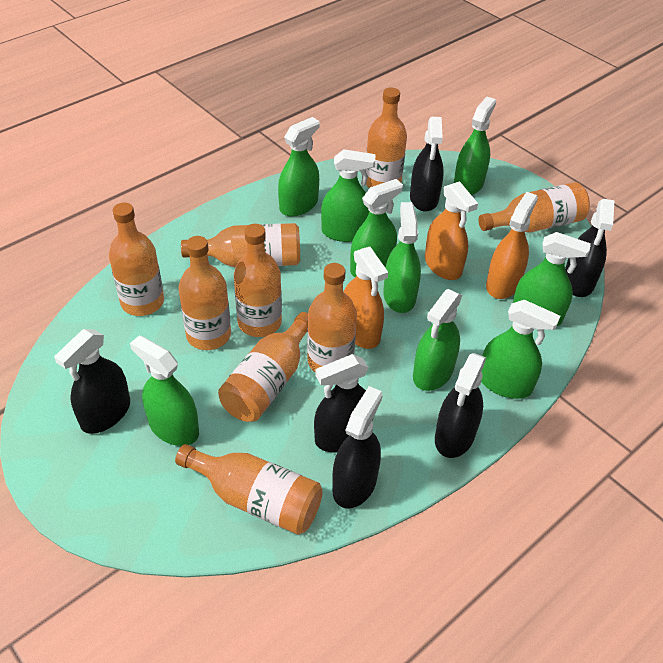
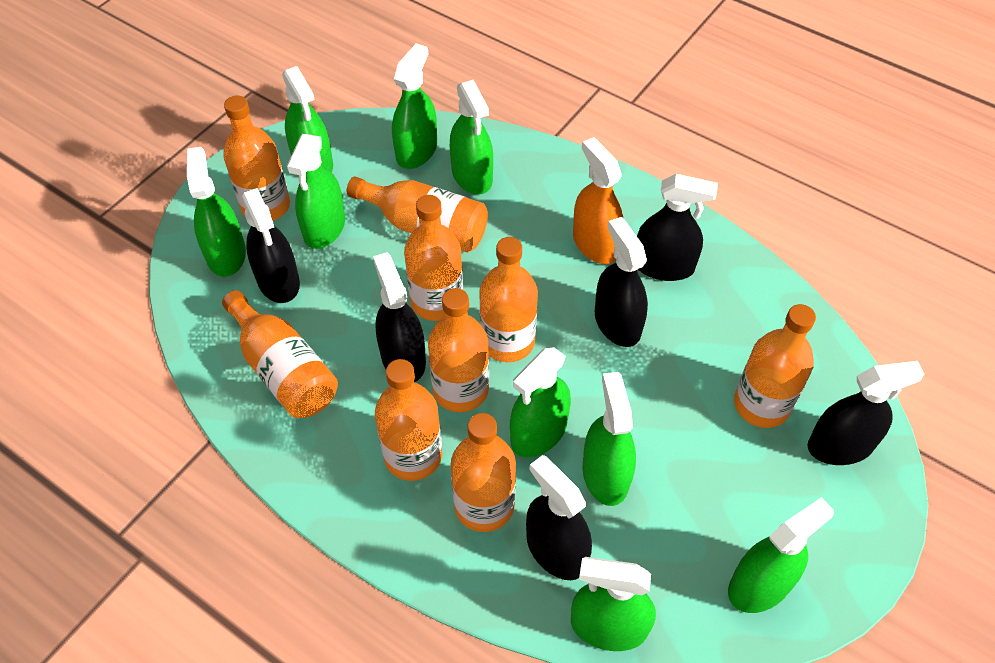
orange spray bottle: 3 -> 1

